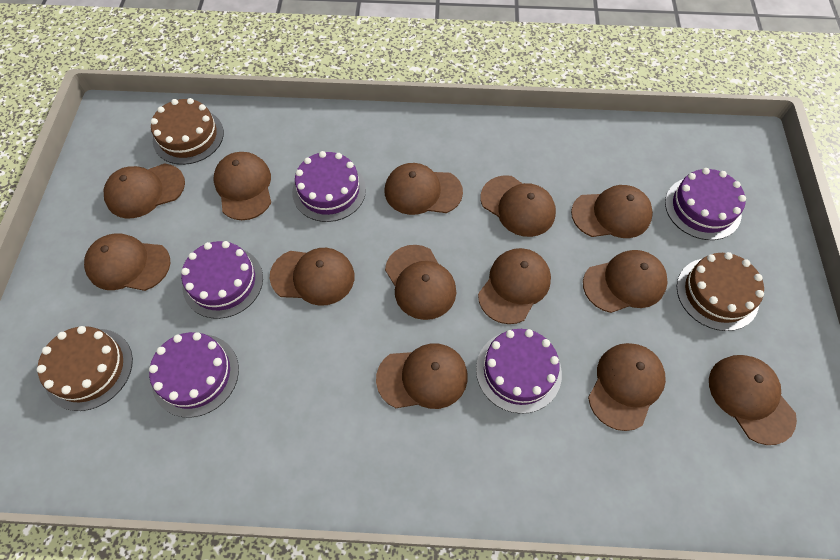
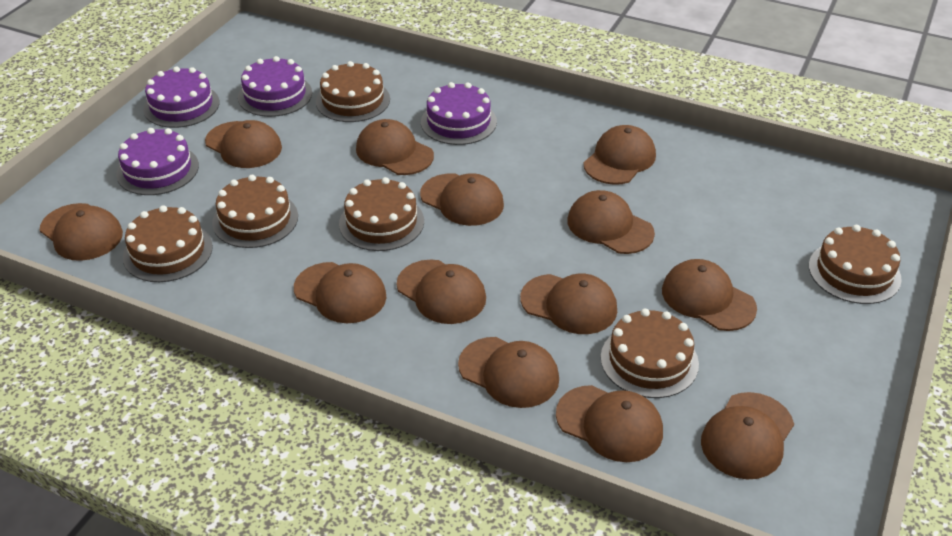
brown cake: 3 -> 6
purple cake: 5 -> 4

